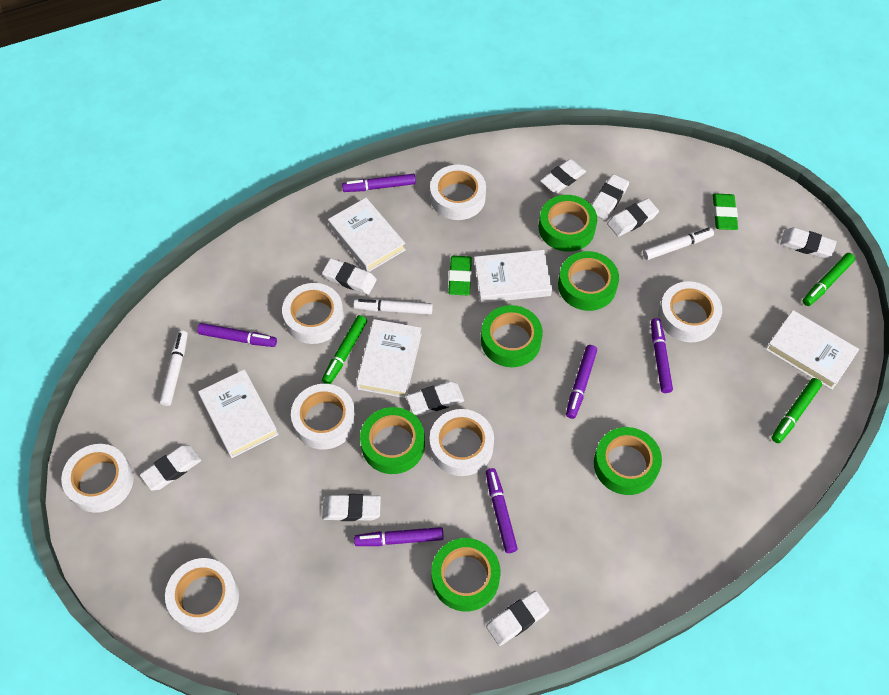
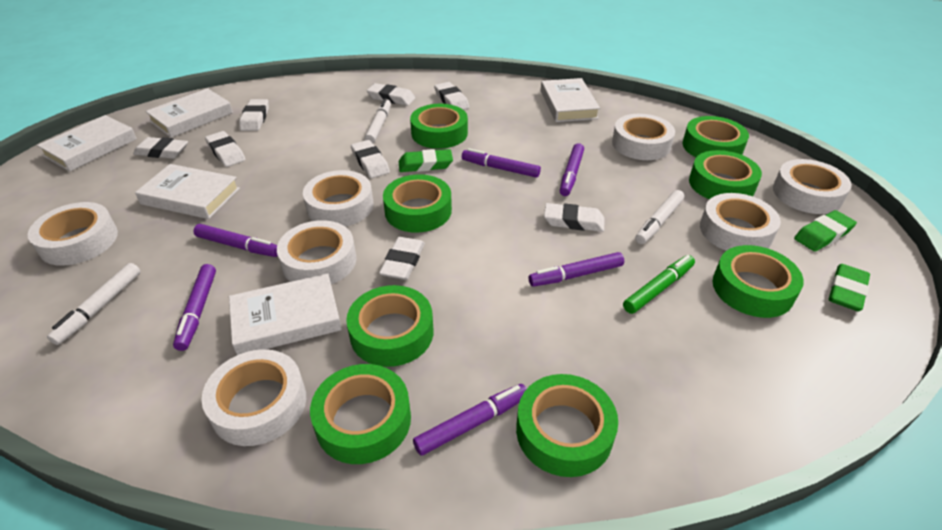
green eraser: 2 -> 3
green marker: 3 -> 1
green tape: 6 -> 8
white eraser: 9 -> 8

